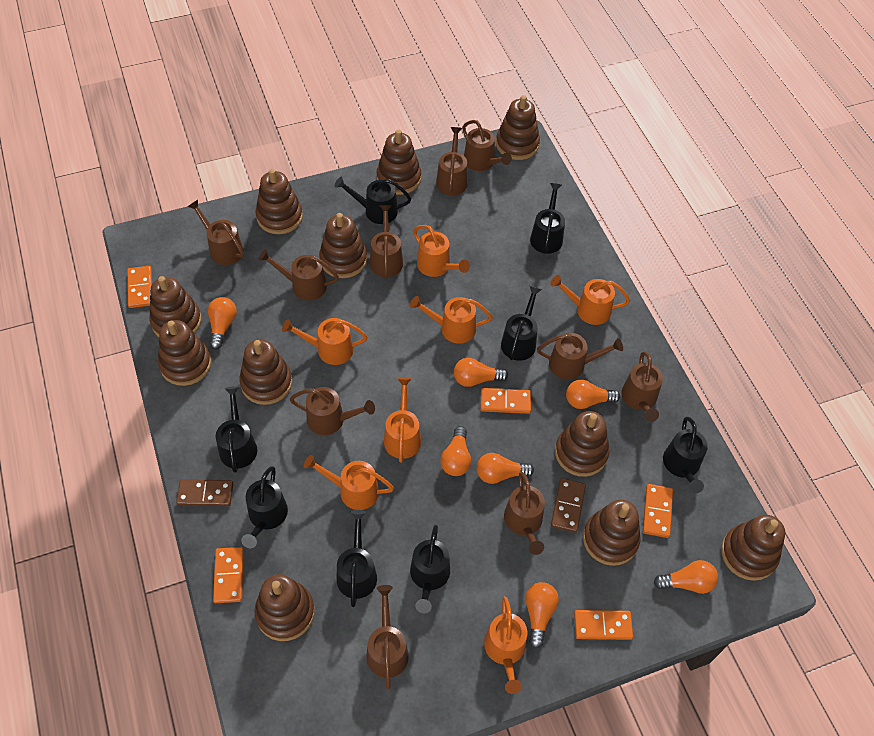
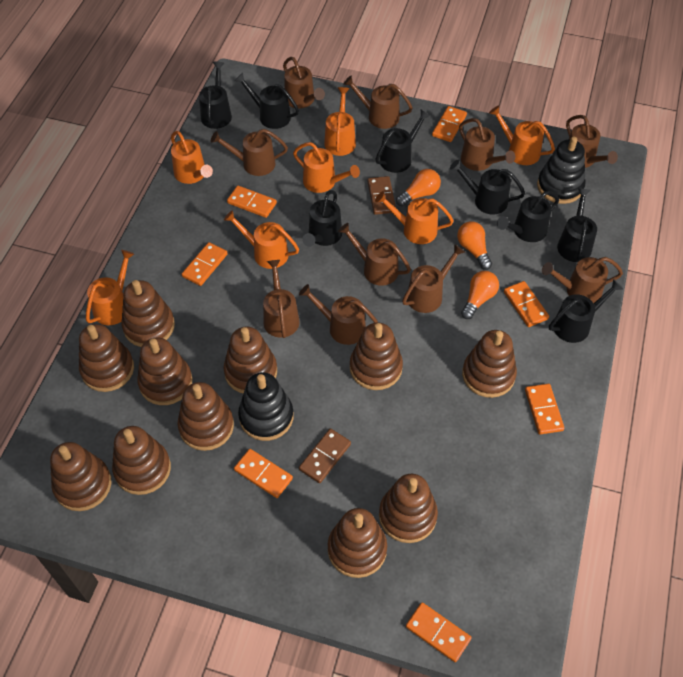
black stacking toy: 0 -> 2
orange domino: 5 -> 7
orange light bulb: 7 -> 3

